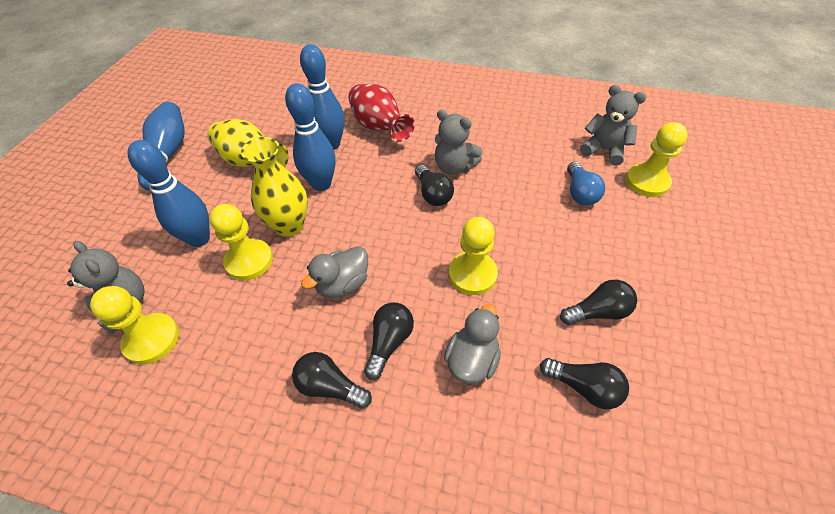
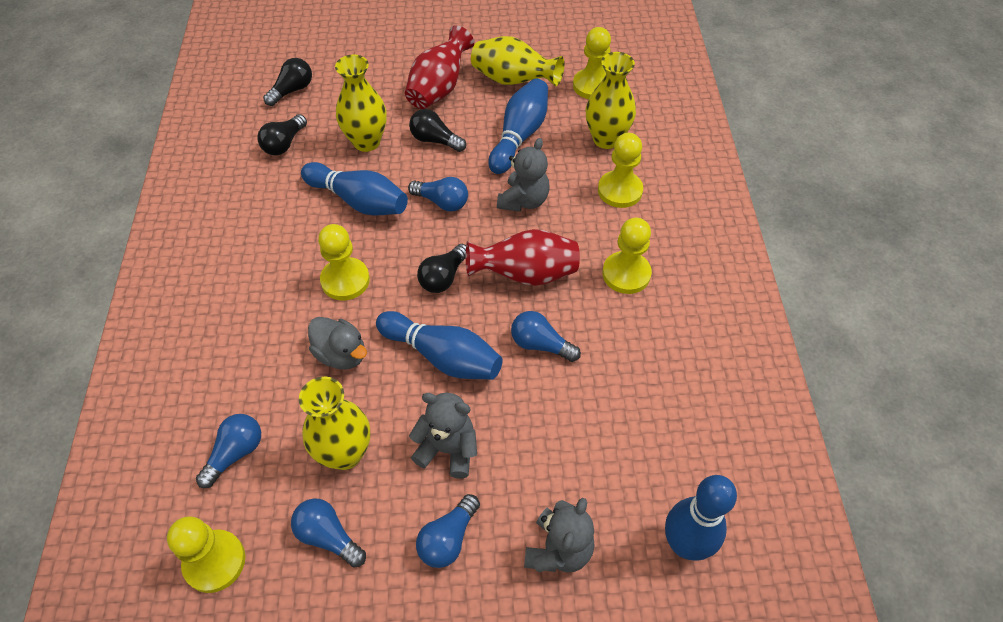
black light bulb: 5 -> 4
blue light bulb: 1 -> 5
grey duck: 2 -> 1
red vase: 1 -> 2
yellow pawn: 4 -> 5
yellow vase: 2 -> 4

